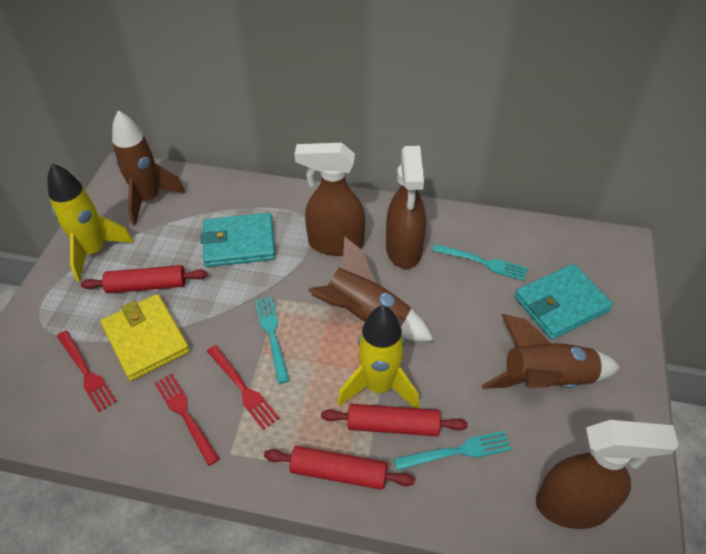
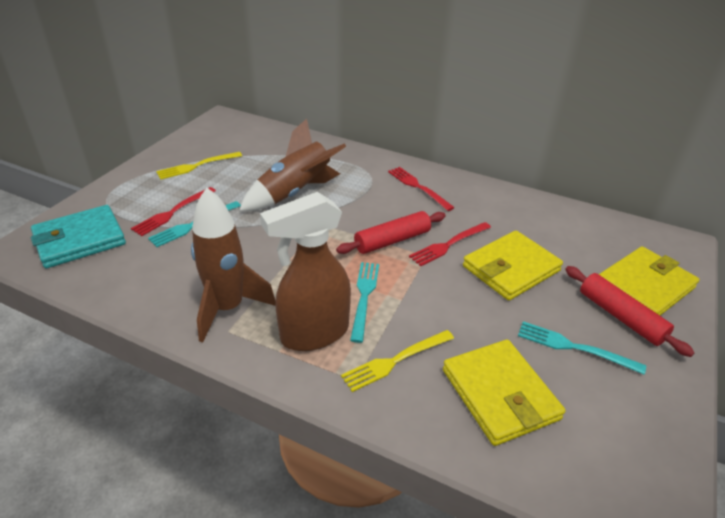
brown rocket: 3 -> 2
brown spray bottle: 3 -> 1
red rolling pin: 3 -> 2
turquoise wallet: 2 -> 1
yellow fork: 0 -> 2
yellow rocket: 2 -> 0
yellow wallet: 1 -> 3

